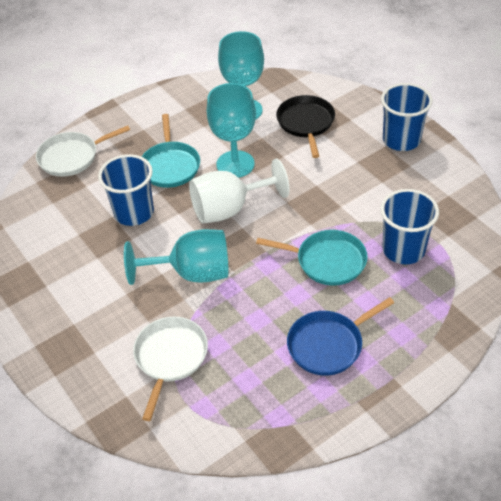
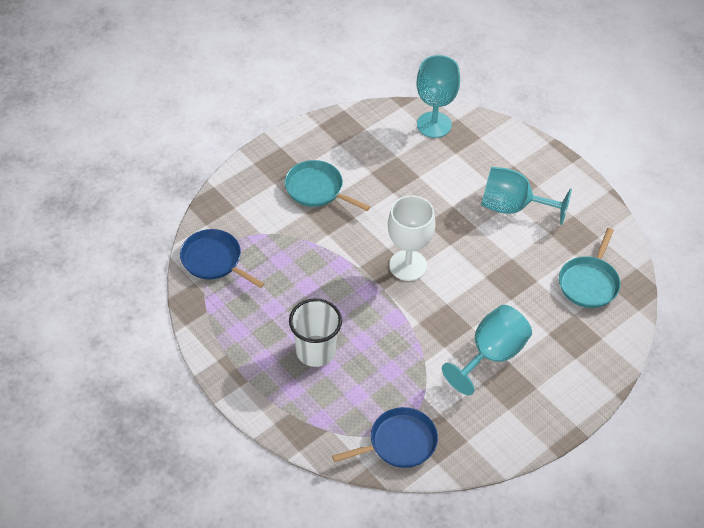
black pan: 1 -> 0
blue cup: 3 -> 0
blue pan: 1 -> 2
white cup: 0 -> 1
white pan: 2 -> 0

